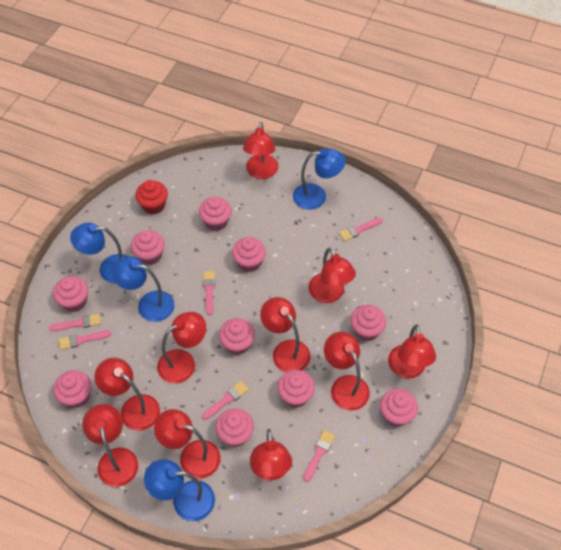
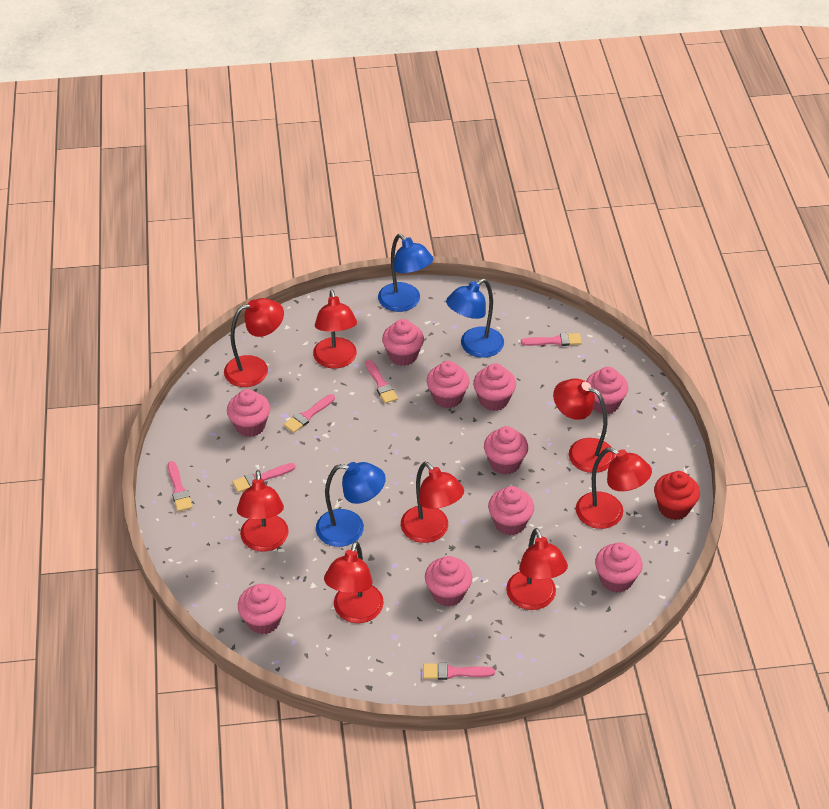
blue lamp: 4 -> 3
red lamp: 10 -> 8

